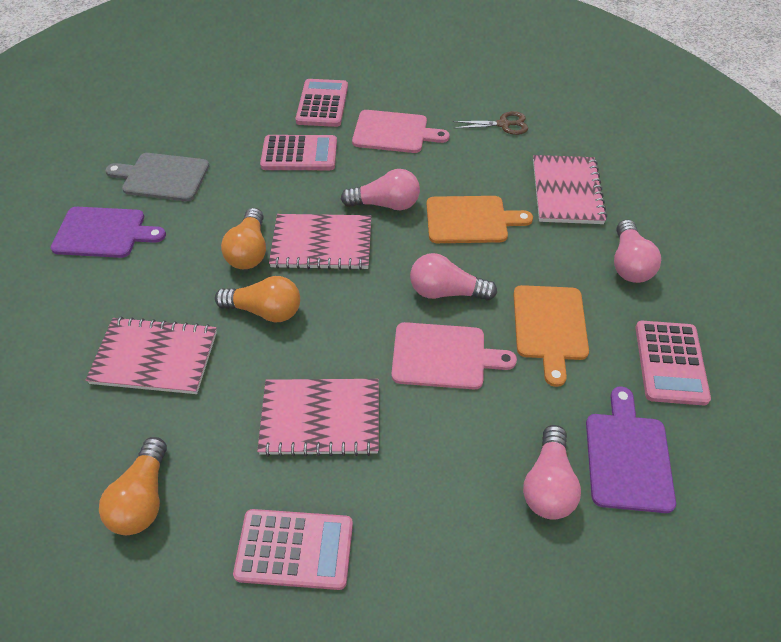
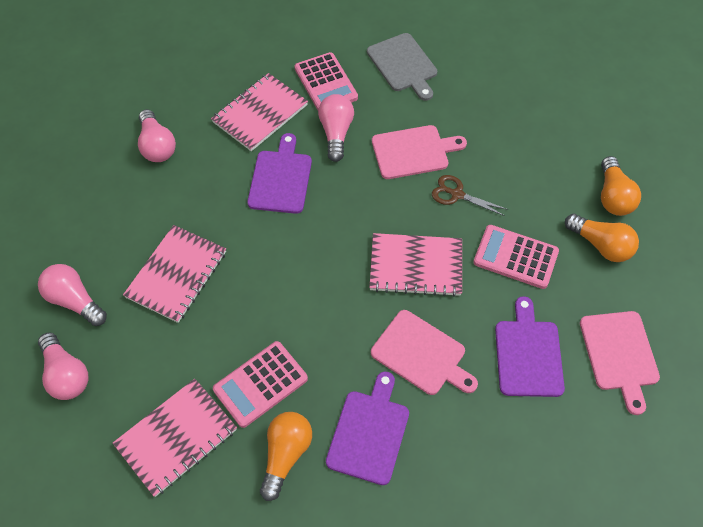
orange cutting board: 2 -> 0
pink calculator: 4 -> 3
pink cutting board: 2 -> 3
purple cutting board: 2 -> 3

